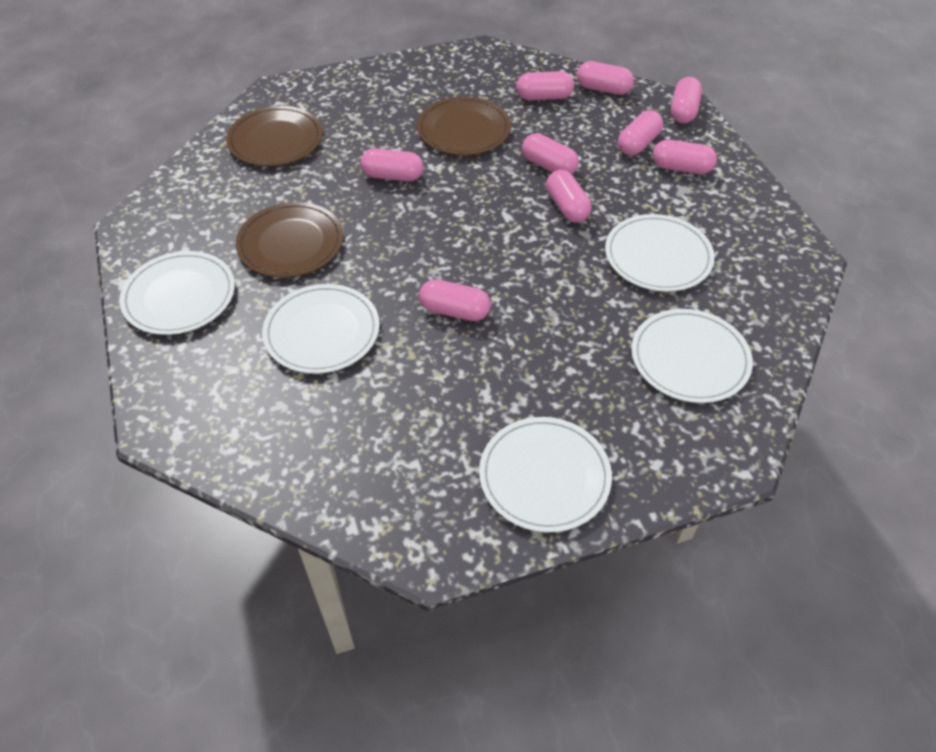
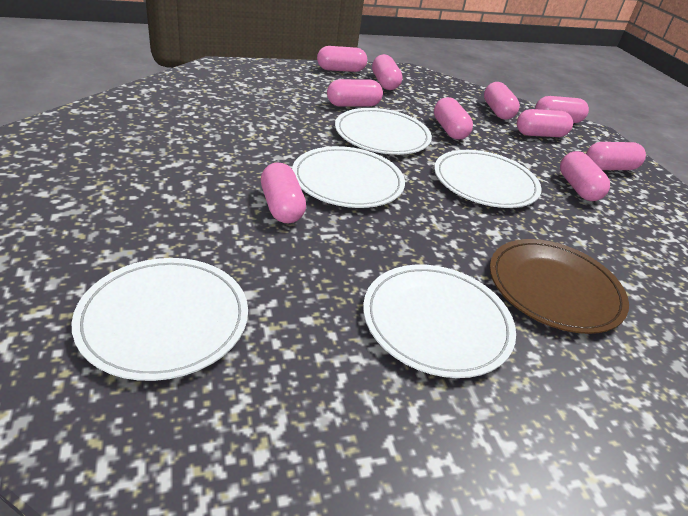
brown plate: 3 -> 1
pink capsule: 9 -> 10

